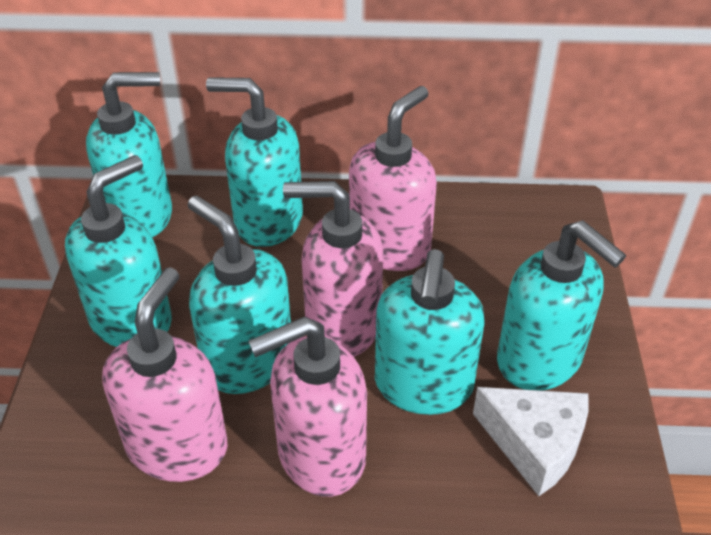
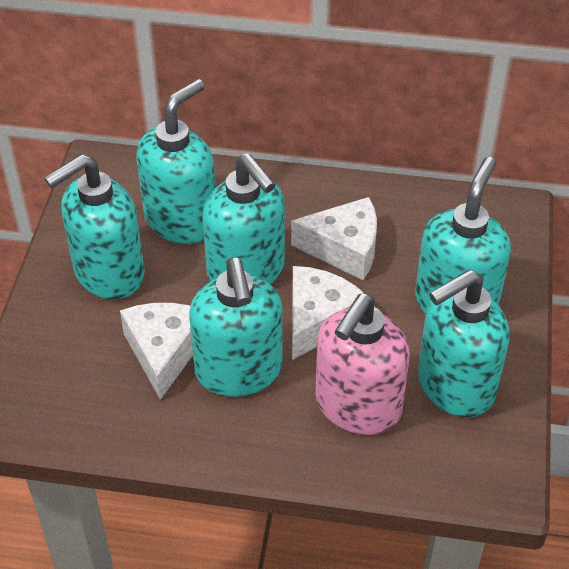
pink soap dispenser: 4 -> 1
white cheese: 1 -> 3

